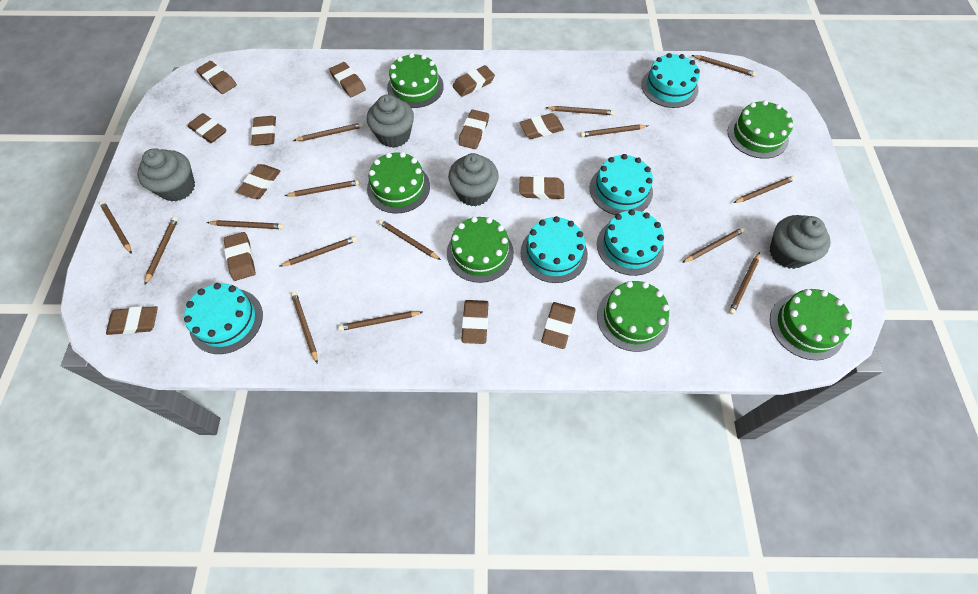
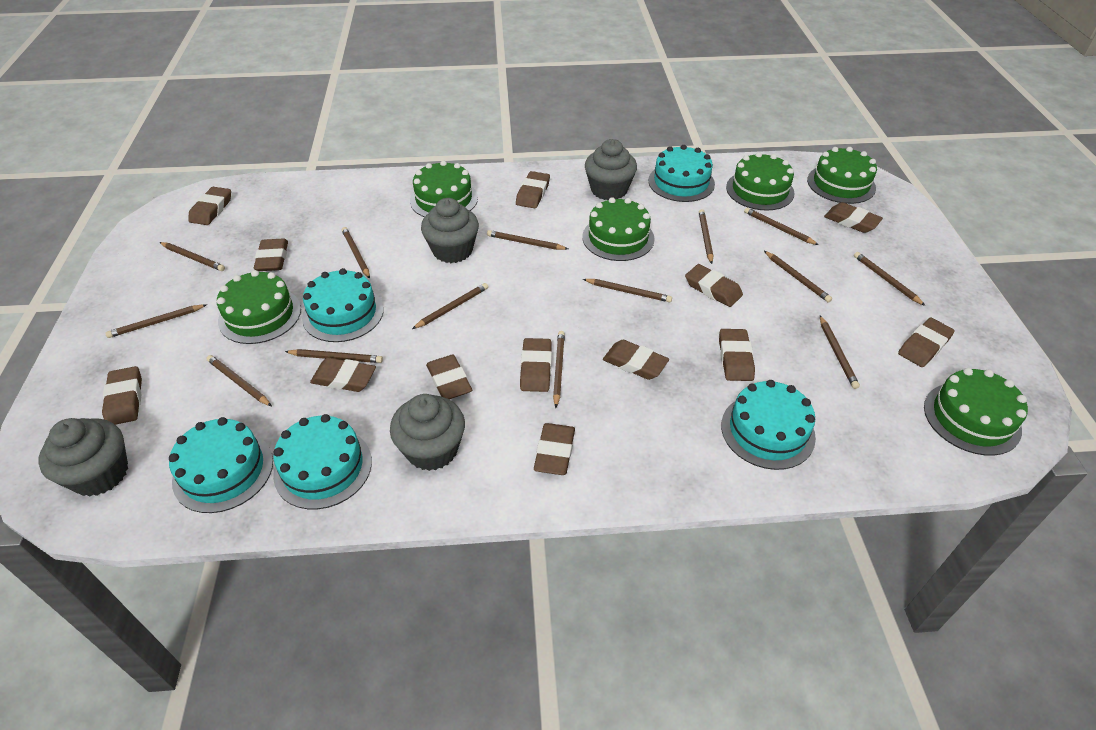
brown pencil: 15 -> 14

